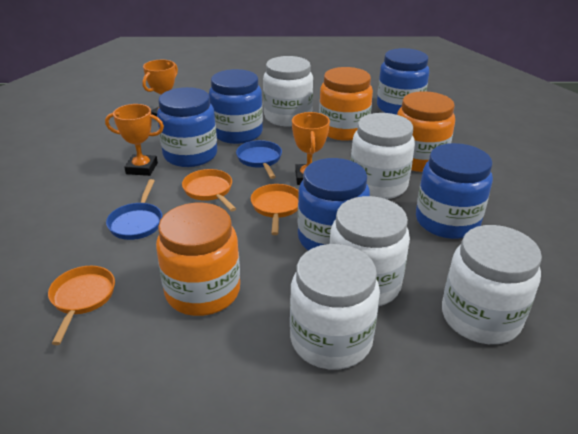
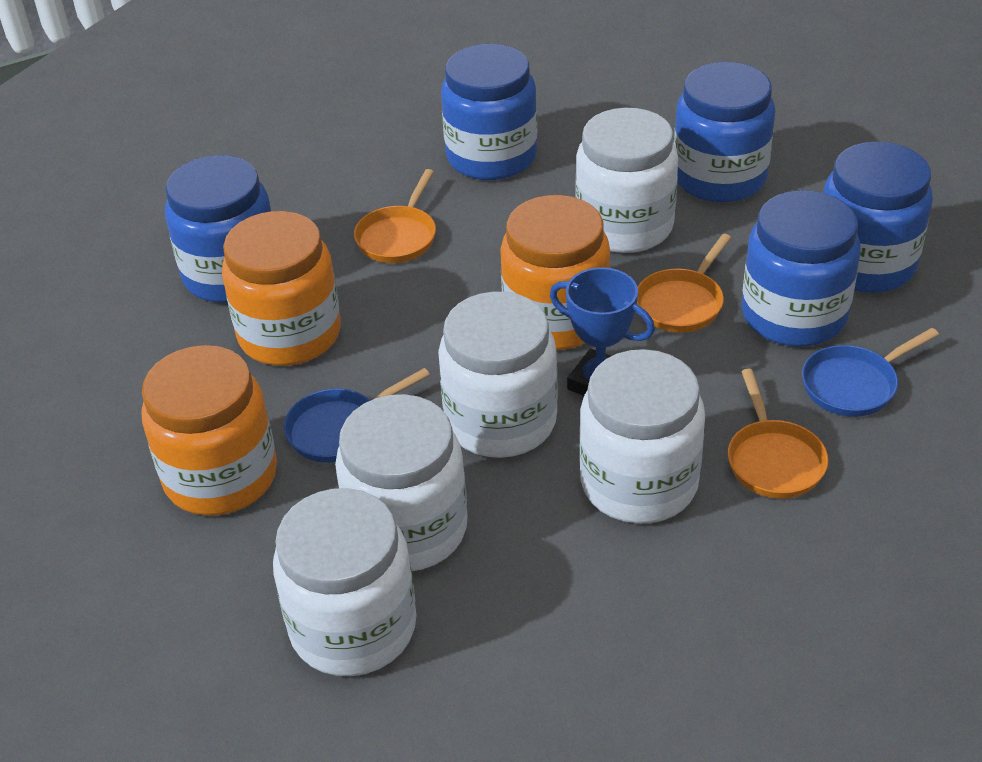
blue trophy: 0 -> 1
orange trophy: 3 -> 0

